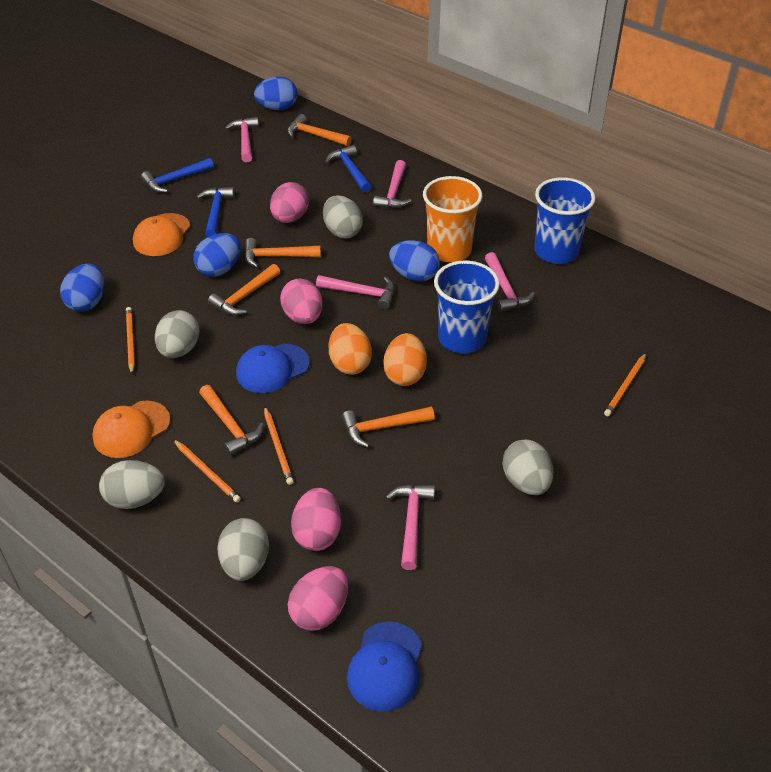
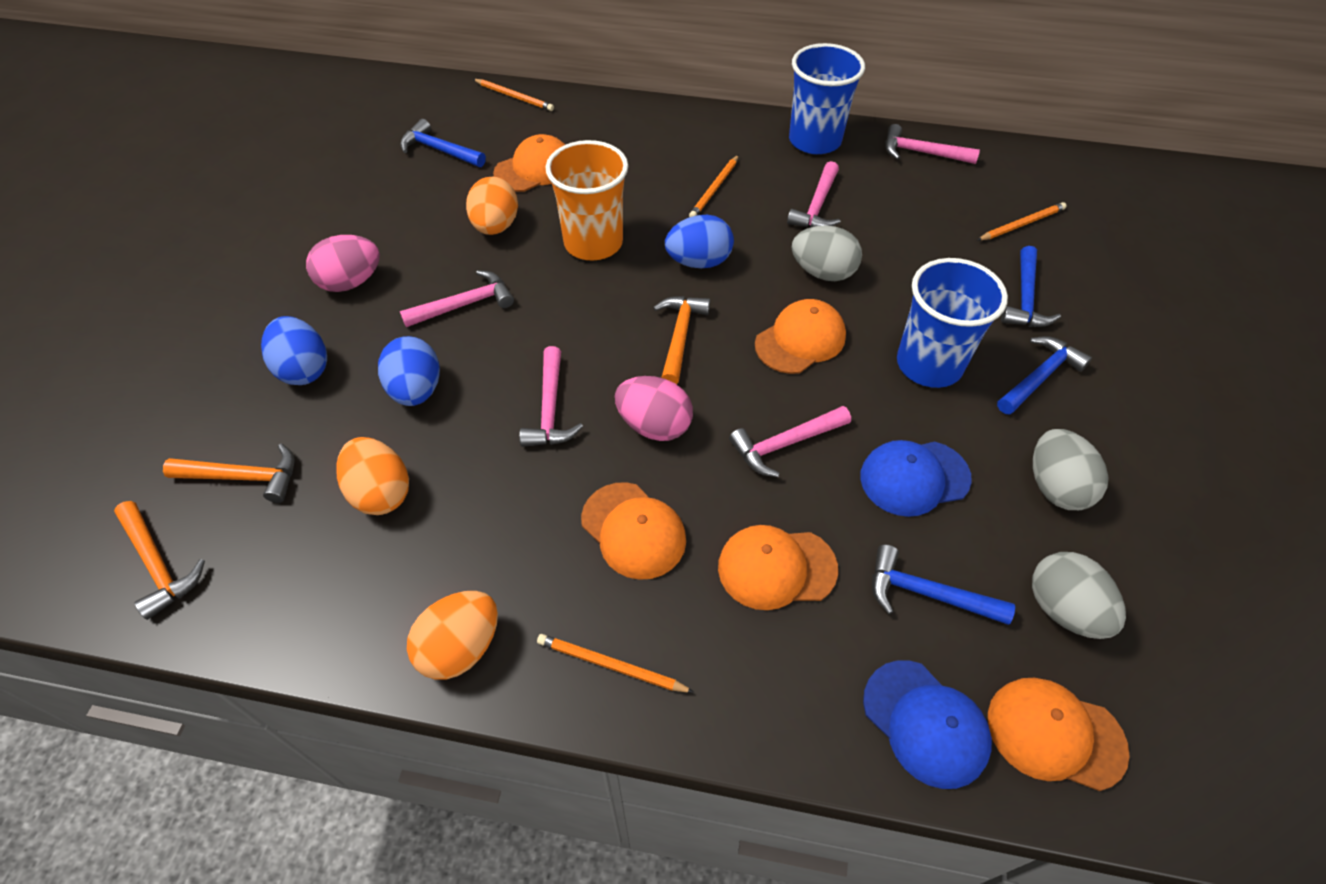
blue egg: 4 -> 3
blue hammer: 3 -> 4
grey egg: 5 -> 3
orange cap: 2 -> 5
orange egg: 2 -> 3
orange hammer: 5 -> 3
pink egg: 4 -> 2

